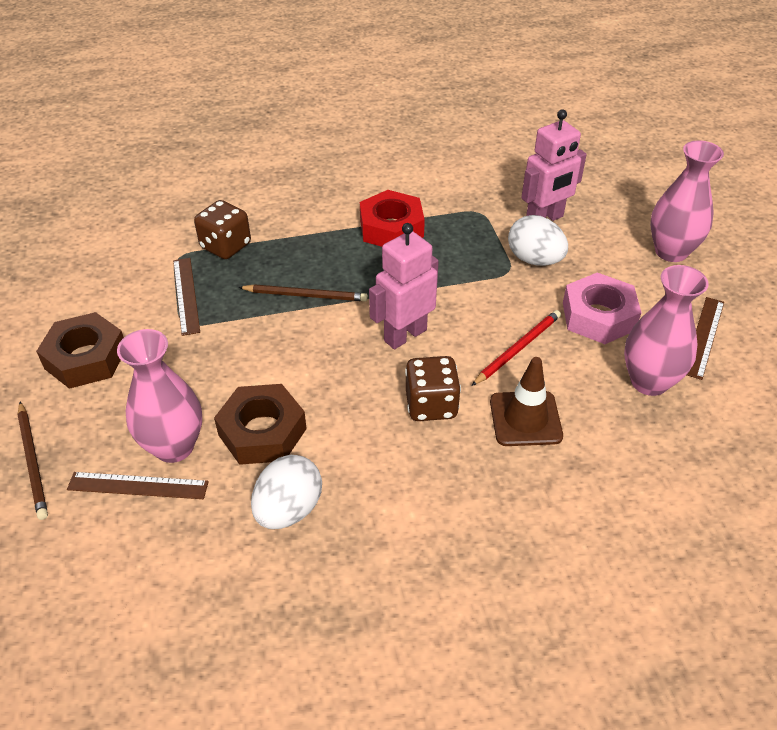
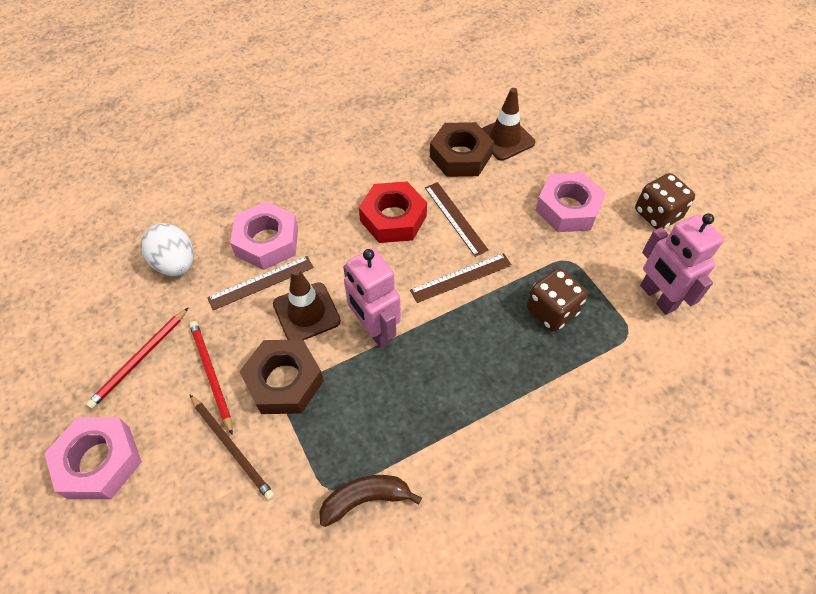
brown banana: 0 -> 1
brown pencil: 2 -> 1
brown traffic cone: 1 -> 2
pink nut: 1 -> 3
pink vase: 3 -> 0
red pencil: 1 -> 2
white egg: 2 -> 1

